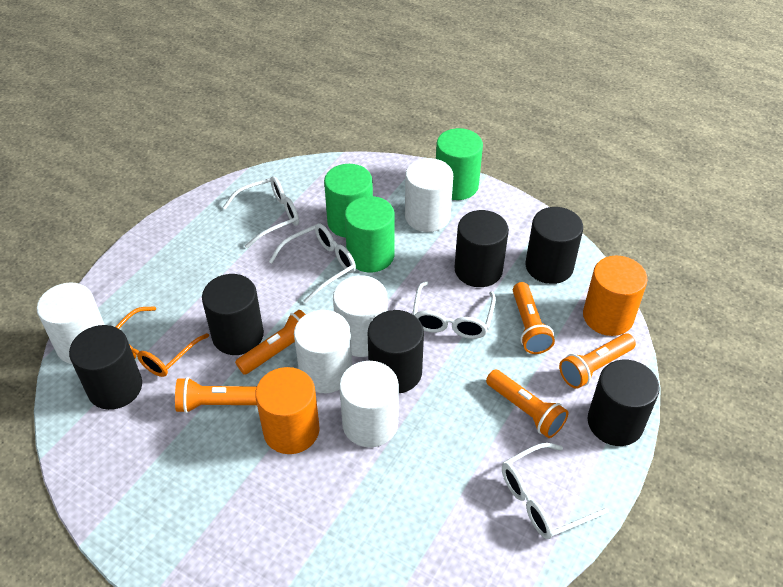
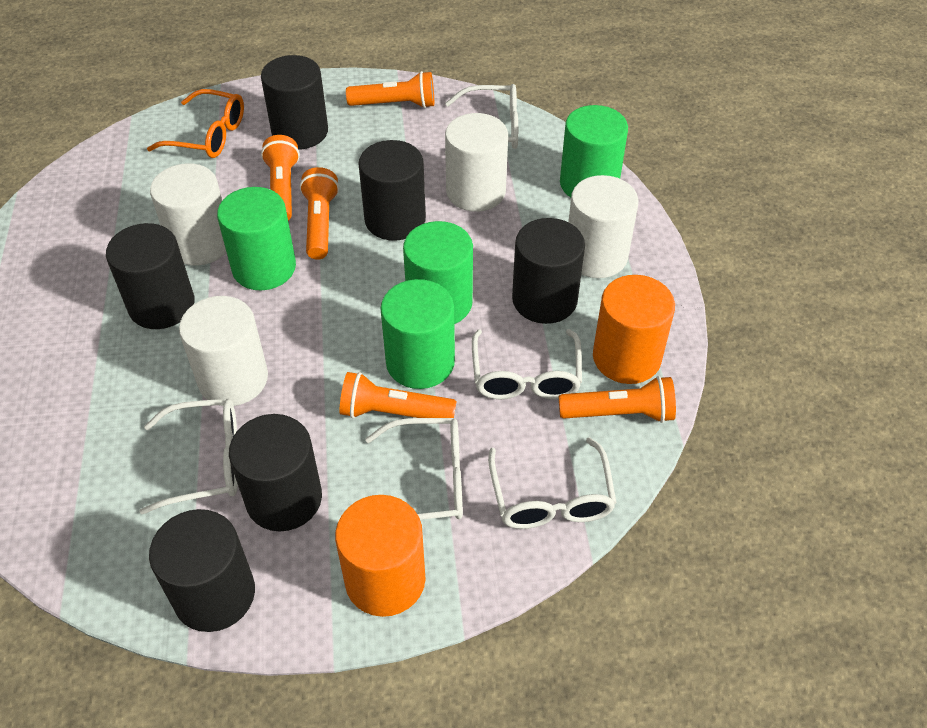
green cylinder: 3 -> 4
white cylinder: 5 -> 4
white glasses: 4 -> 5

